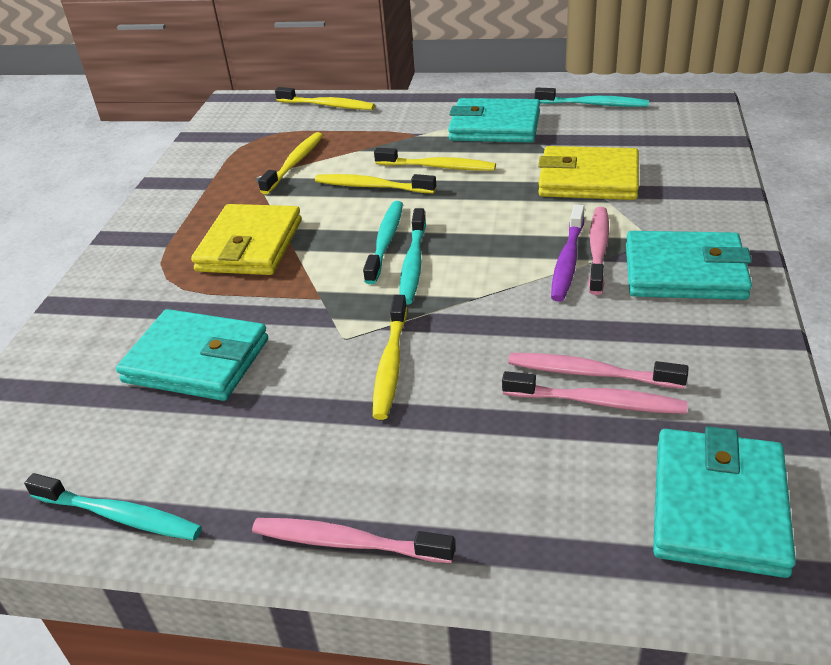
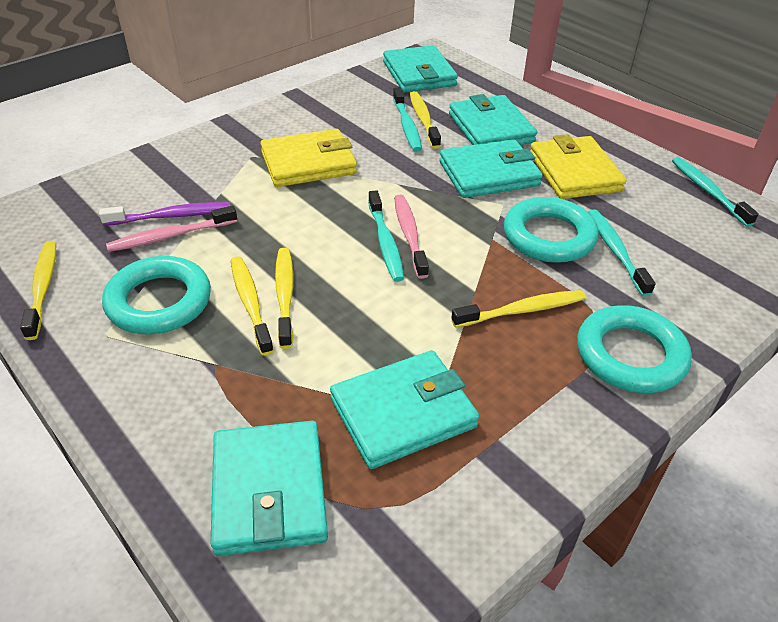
pink toothbrush: 4 -> 2
turquoise ring: 0 -> 3
turquoise wallet: 4 -> 5

